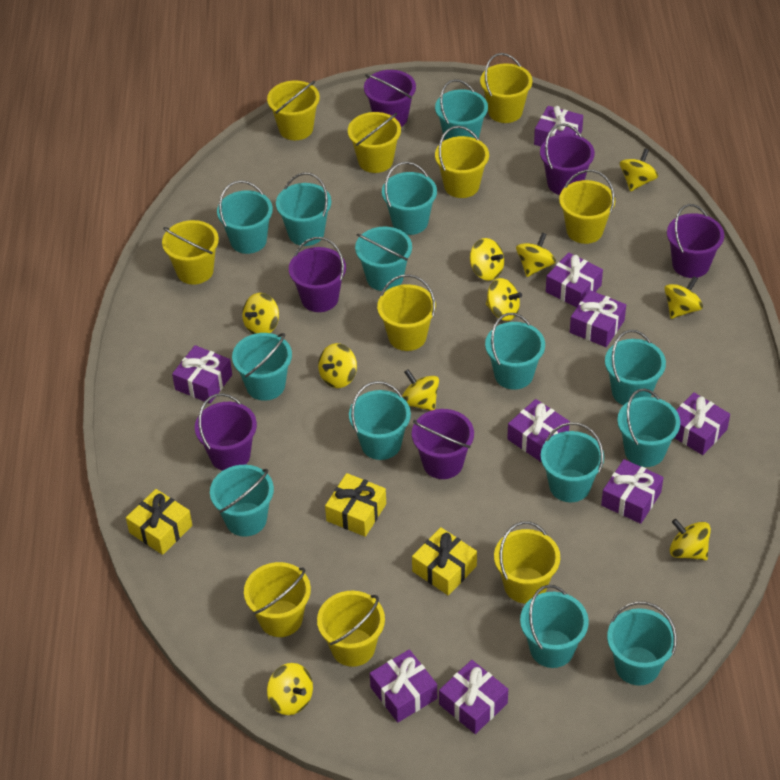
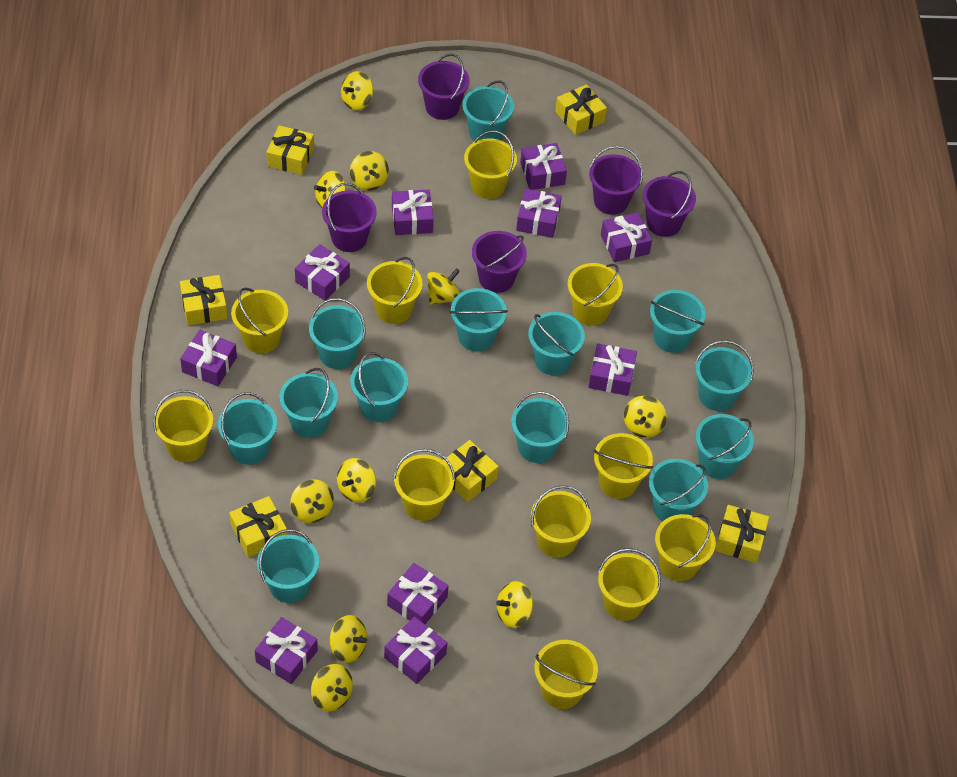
purple bucket: 6 -> 5
purple gift: 9 -> 10
turquoise bucket: 14 -> 13
yellow bucket: 10 -> 11
yellow gift: 3 -> 6

